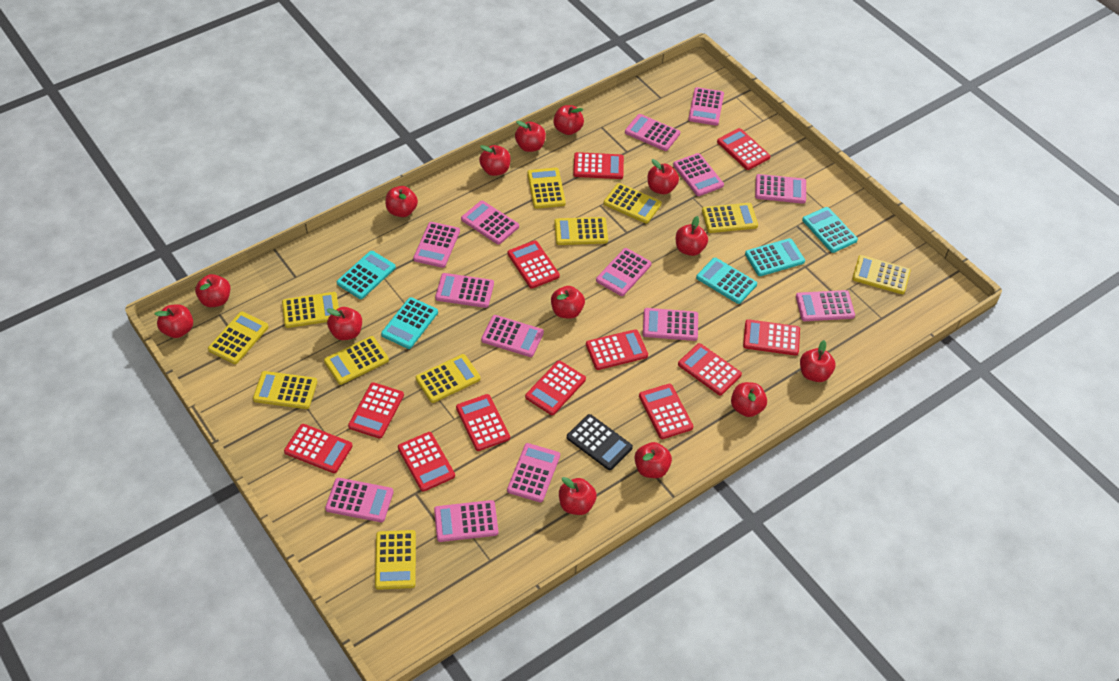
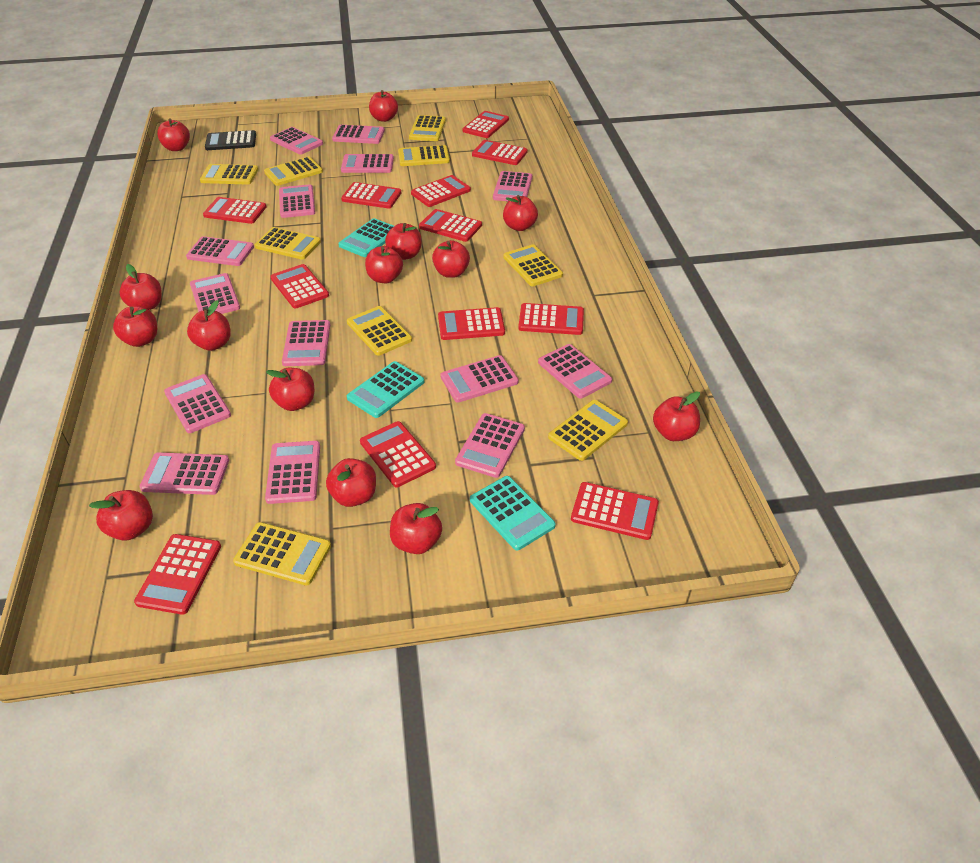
turquoise calculator: 5 -> 3
yellow calculator: 11 -> 9

